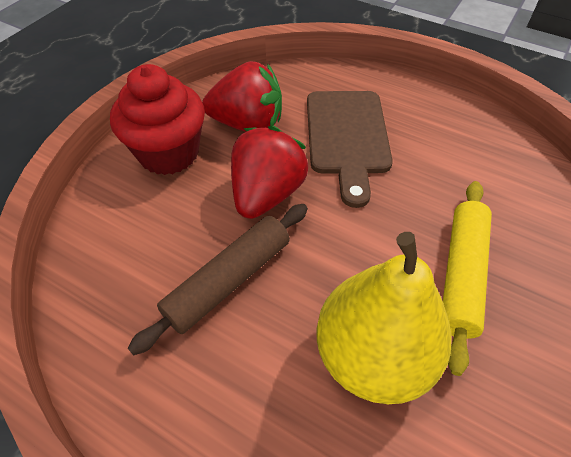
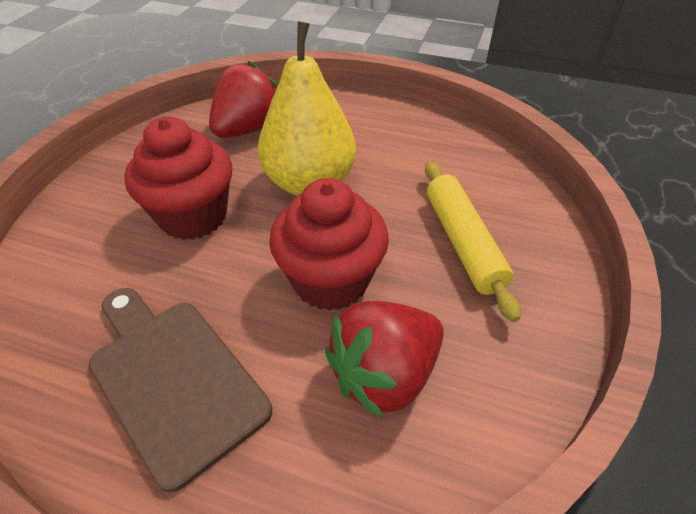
brown rolling pin: 1 -> 0
red cupcake: 1 -> 2

